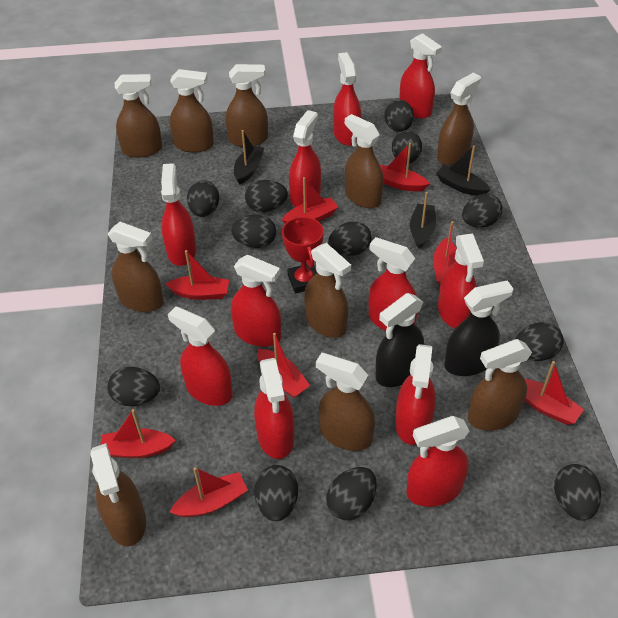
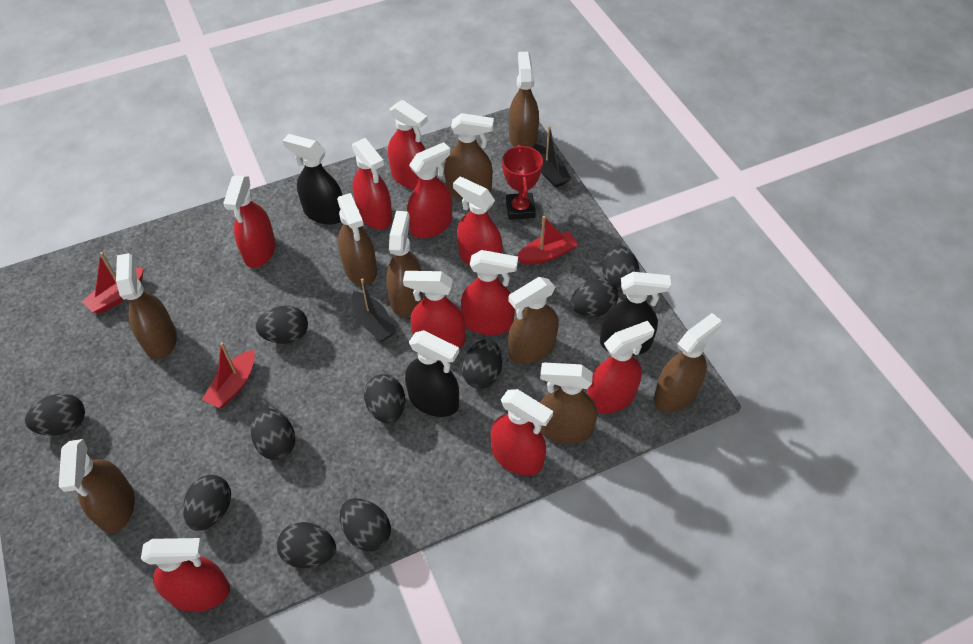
black boat: 3 -> 2
black egg: 12 -> 10
black spray bottle: 2 -> 3
brown spray bottle: 10 -> 9
red boat: 8 -> 3
red spray bottle: 11 -> 10

